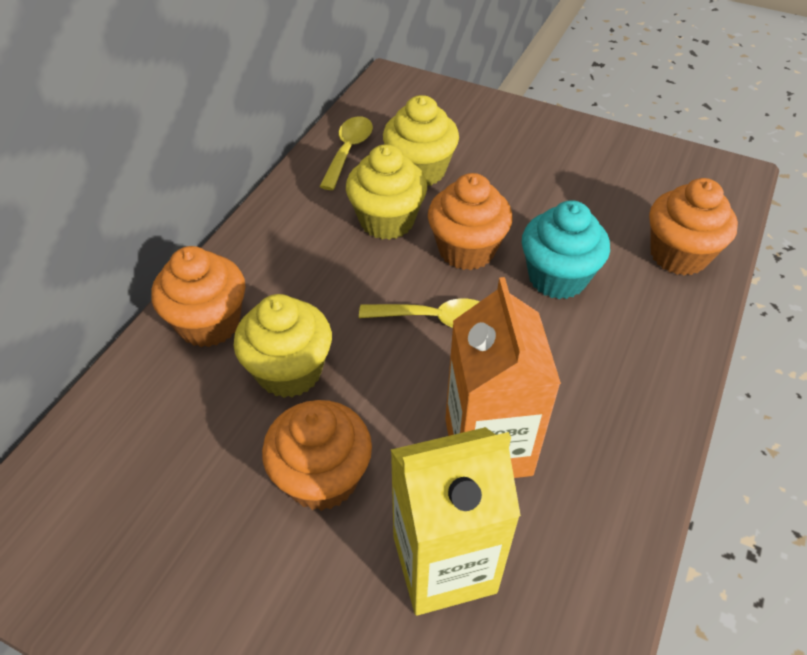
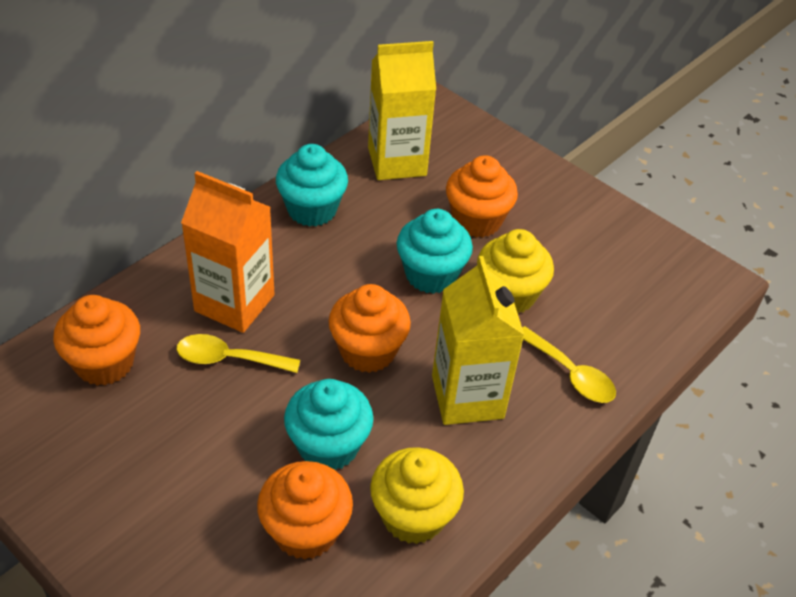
turquoise cupcake: 1 -> 3
yellow carton: 1 -> 2
yellow cupcake: 3 -> 2

